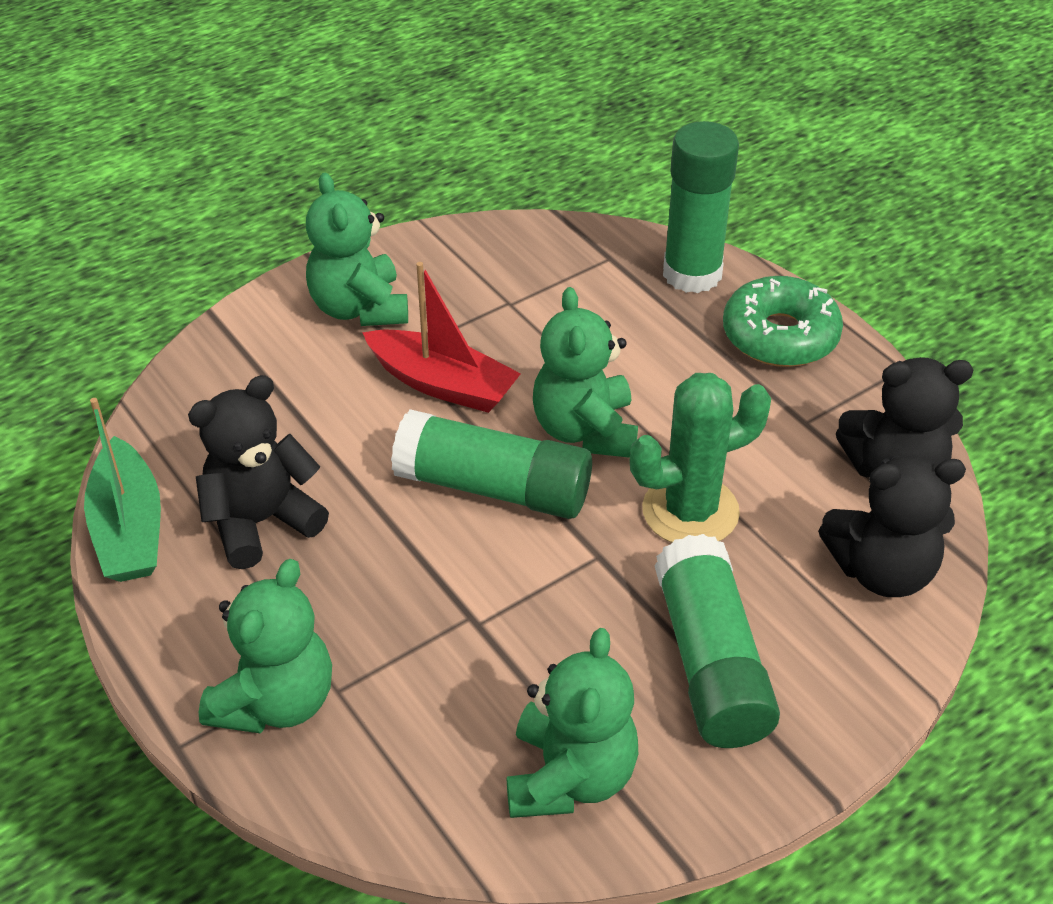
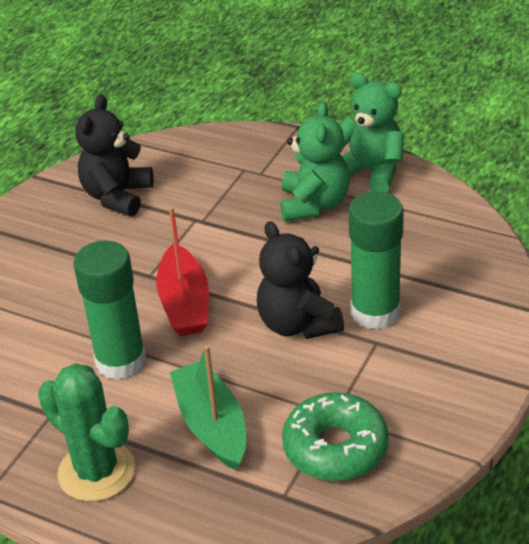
black teddy bear: 3 -> 2
green glue stick: 3 -> 2
green teddy bear: 4 -> 2

